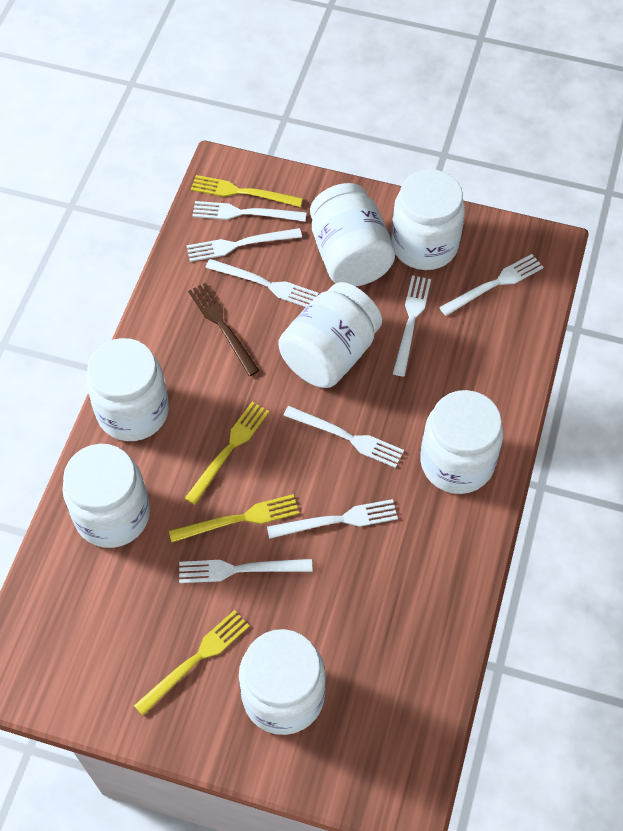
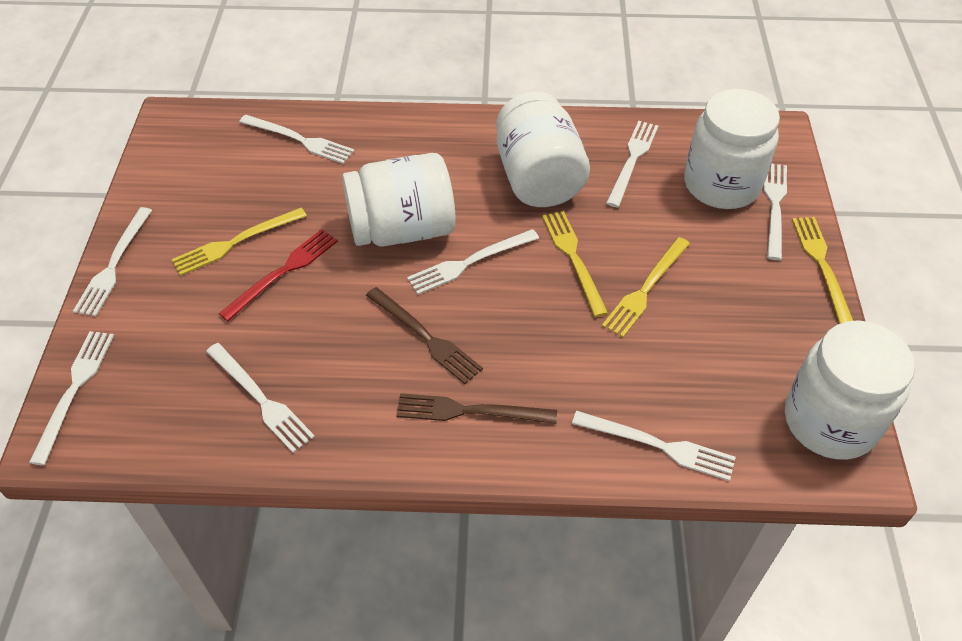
brown fork: 1 -> 2
red fork: 0 -> 1
white jar: 7 -> 4

